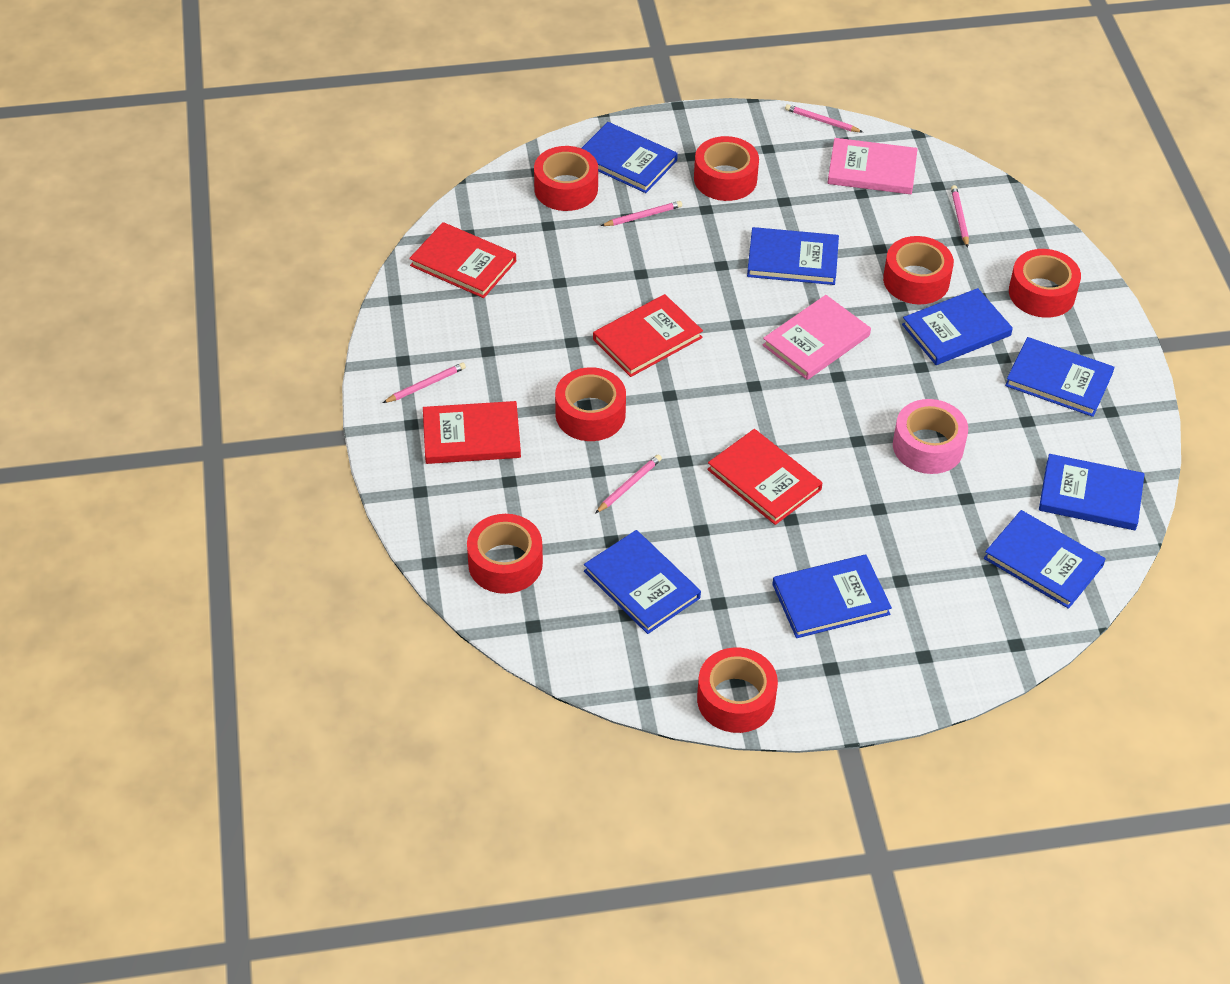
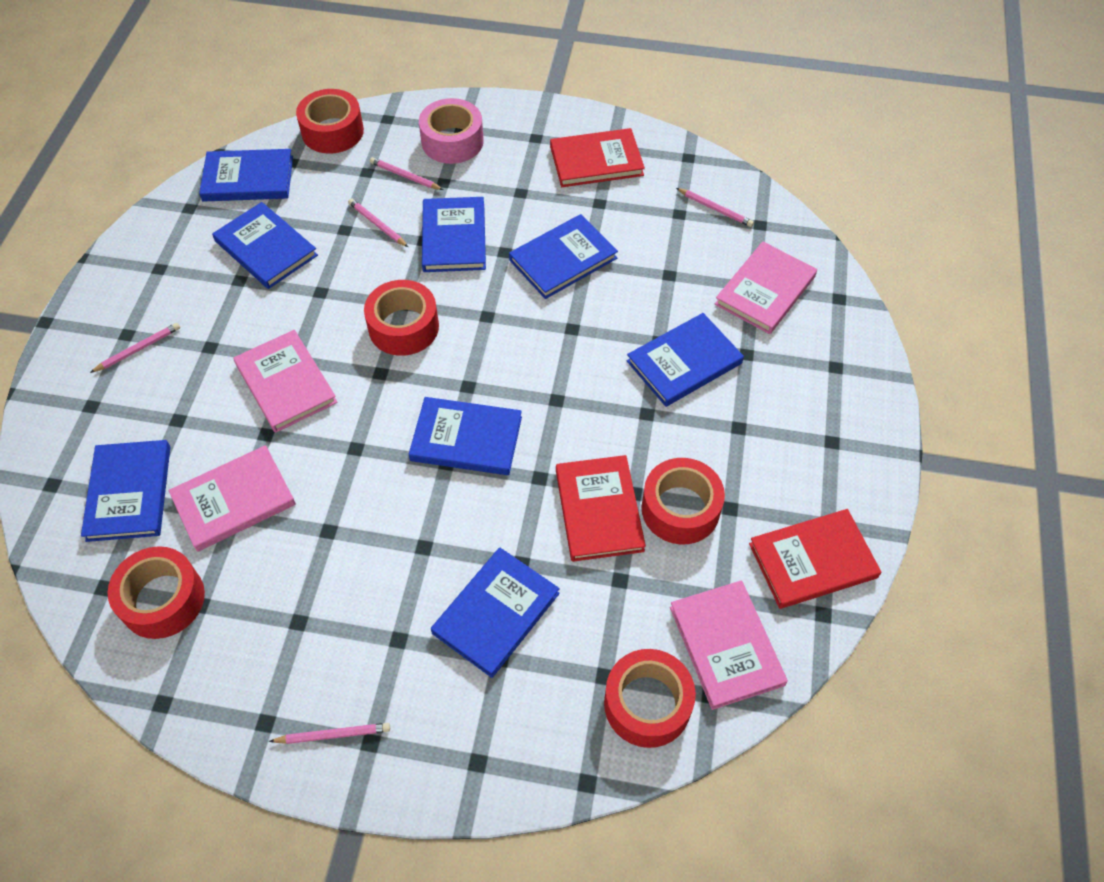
pink book: 2 -> 4
red book: 4 -> 3
red tape: 7 -> 5

